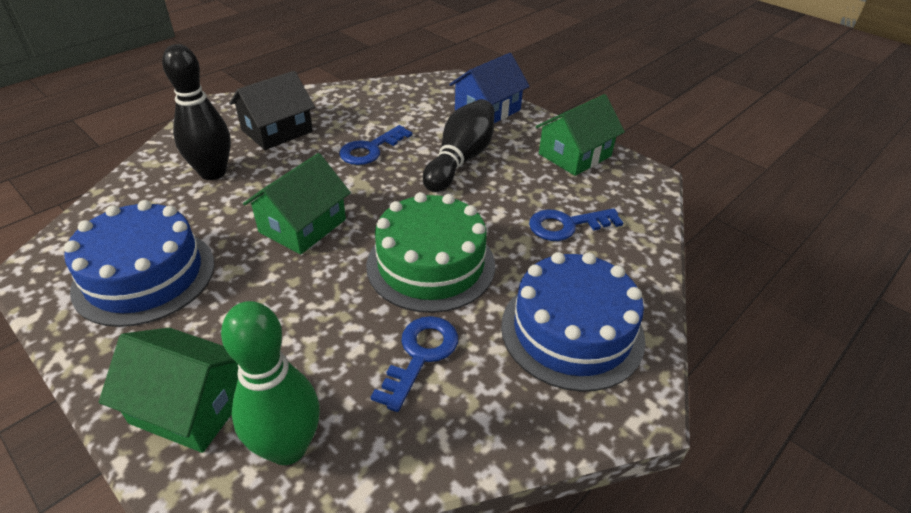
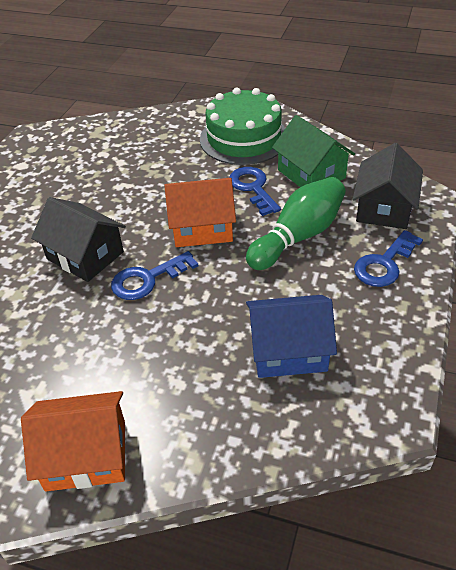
black bowling pin: 2 -> 0
black house: 1 -> 2
blue cake: 2 -> 0
green house: 3 -> 1
orange house: 0 -> 2

